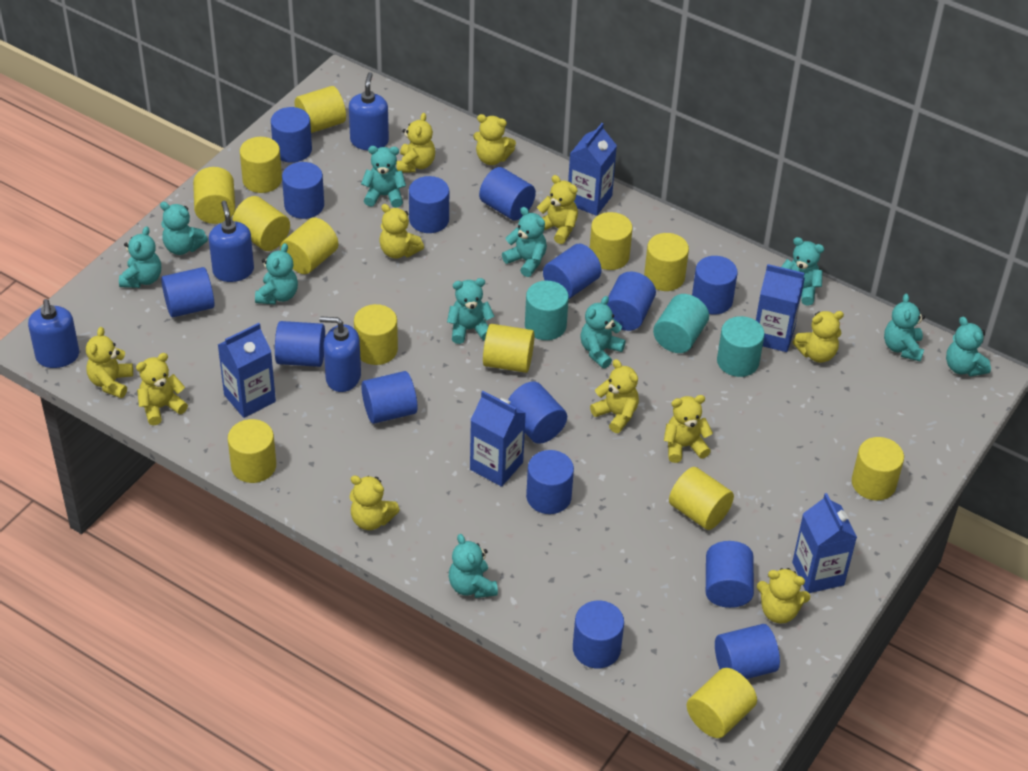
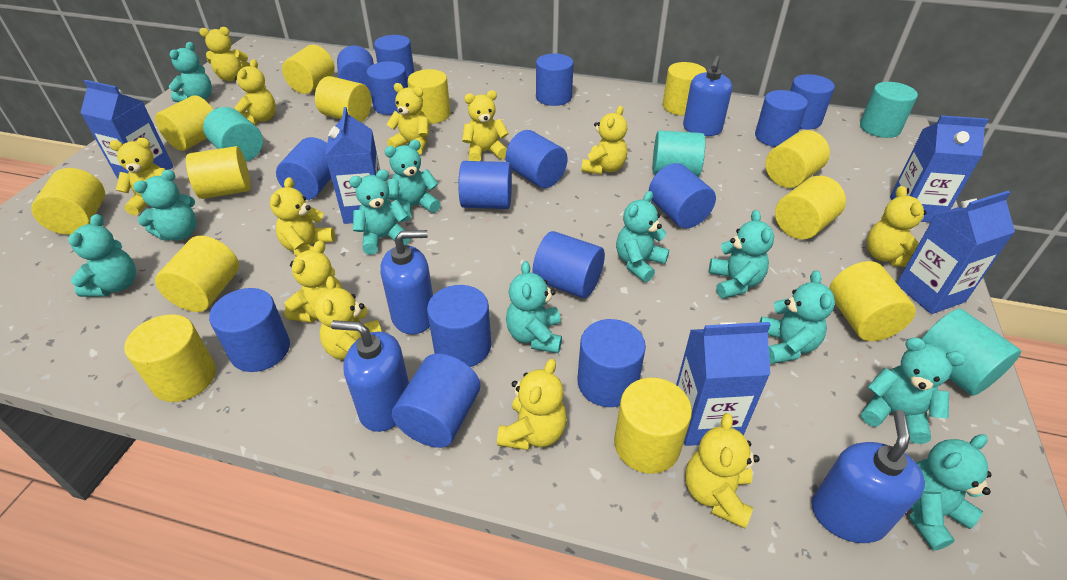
turquoise cylinder: 3 -> 4
yellow teddy bear: 11 -> 12

